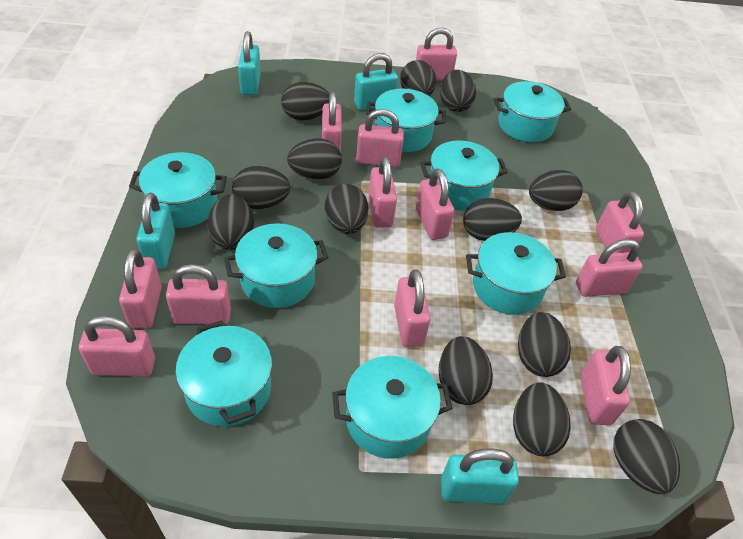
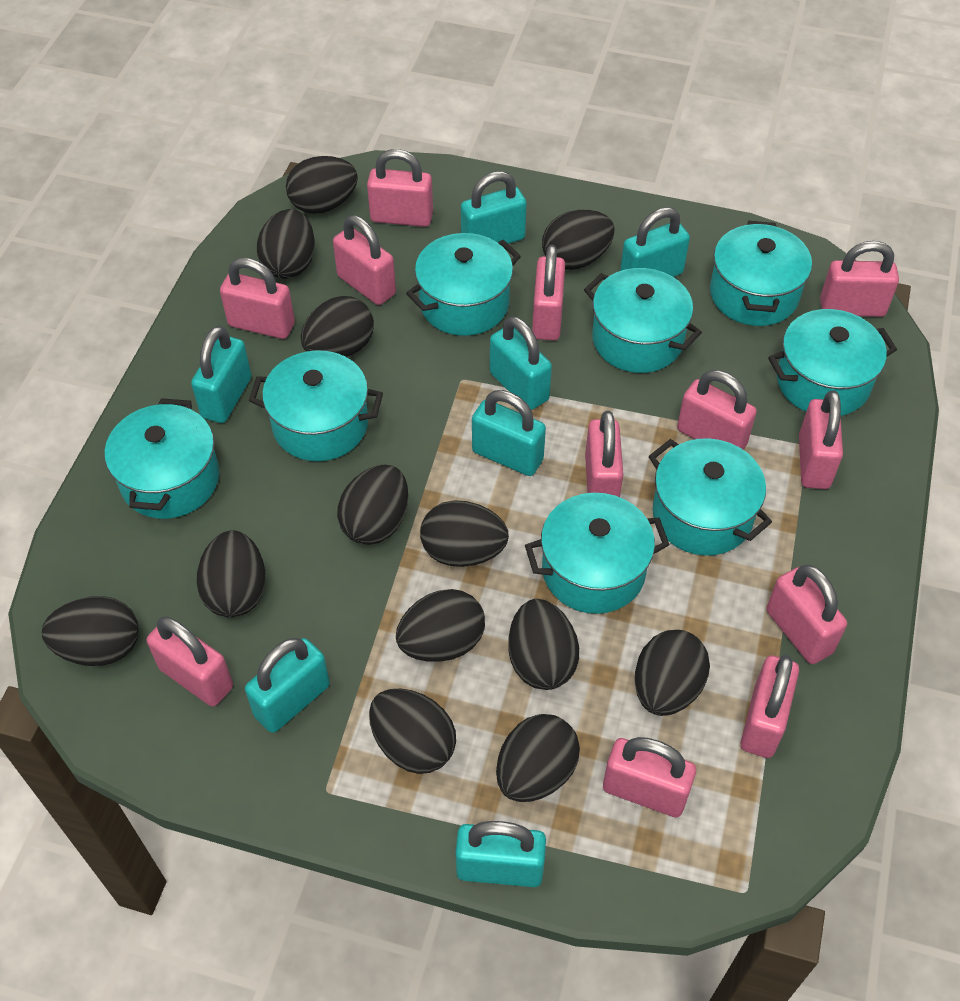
turquoise padlock: 4 -> 7

